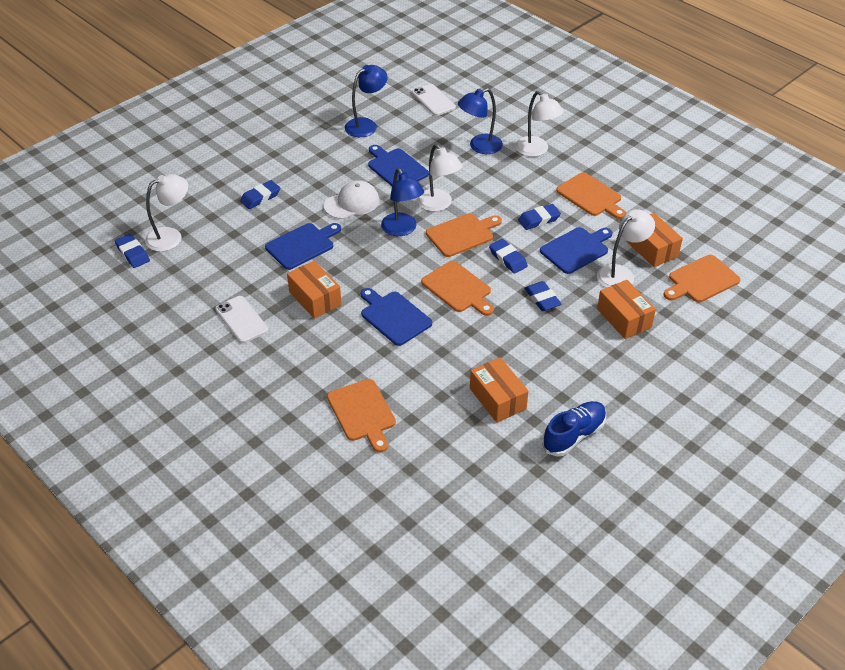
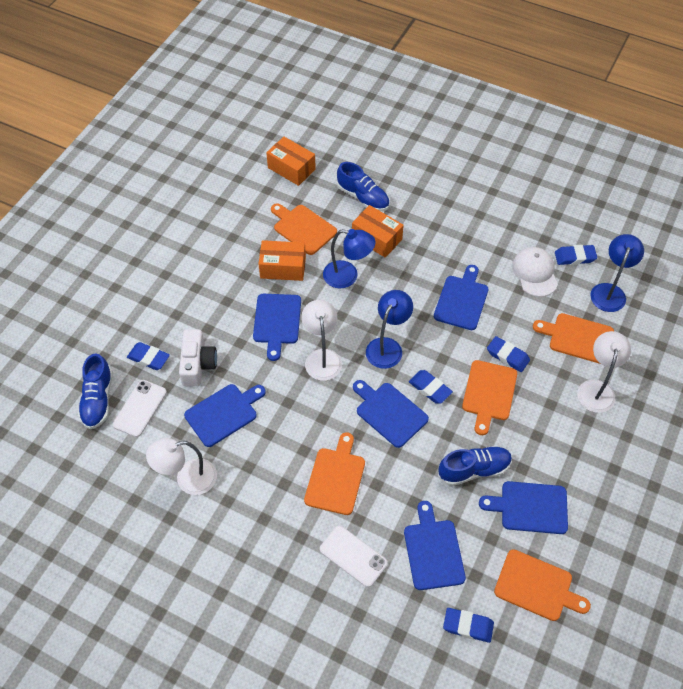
blue cutting board: 4 -> 6
blue shoe: 1 -> 3
orange box: 4 -> 3
white camera: 0 -> 1
white lamp: 4 -> 3

